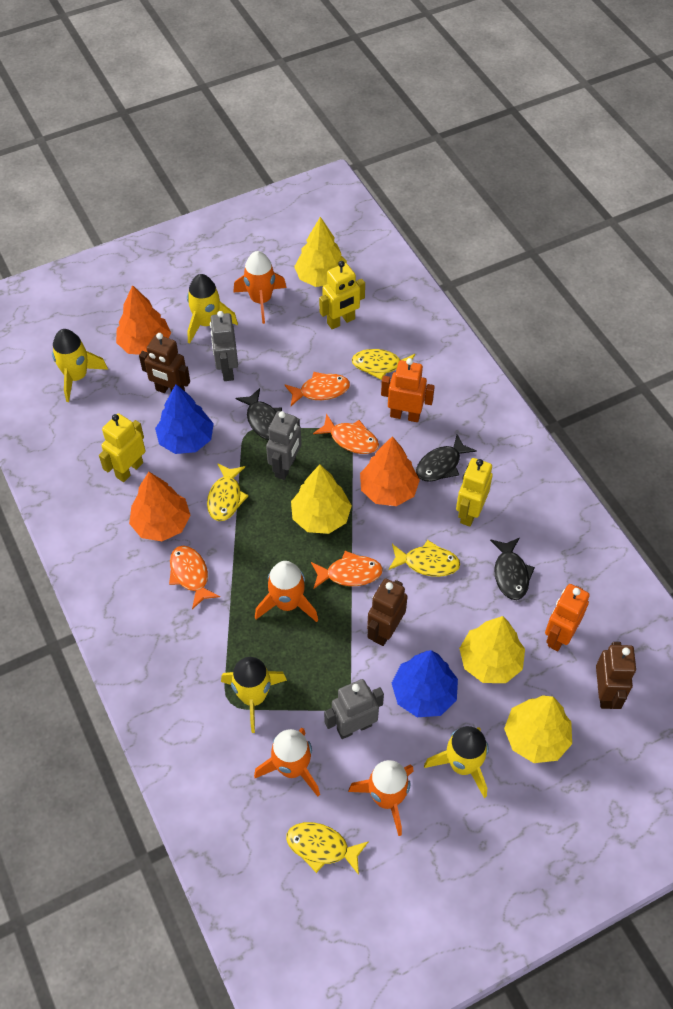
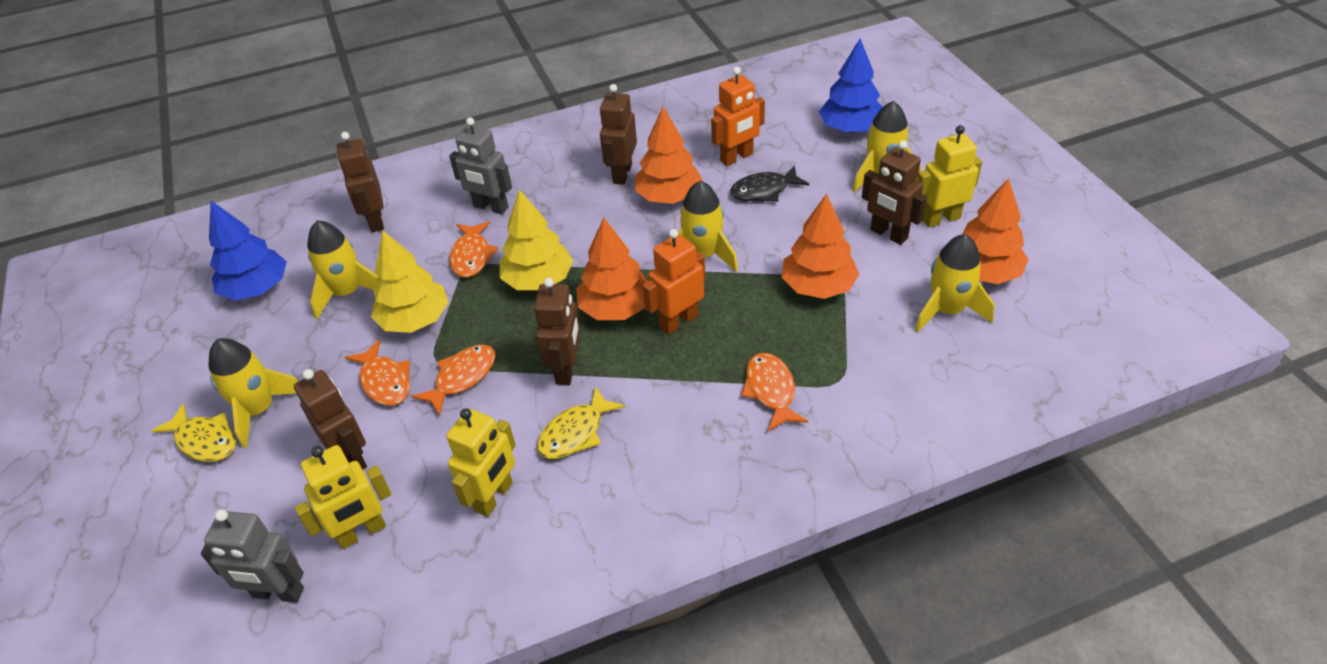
black fish: 3 -> 1
brown robot: 3 -> 5
grey robot: 3 -> 2
orange rocket: 4 -> 0
orange tree: 3 -> 4
yellow fish: 4 -> 2
yellow rocket: 4 -> 5
yellow tree: 4 -> 2

